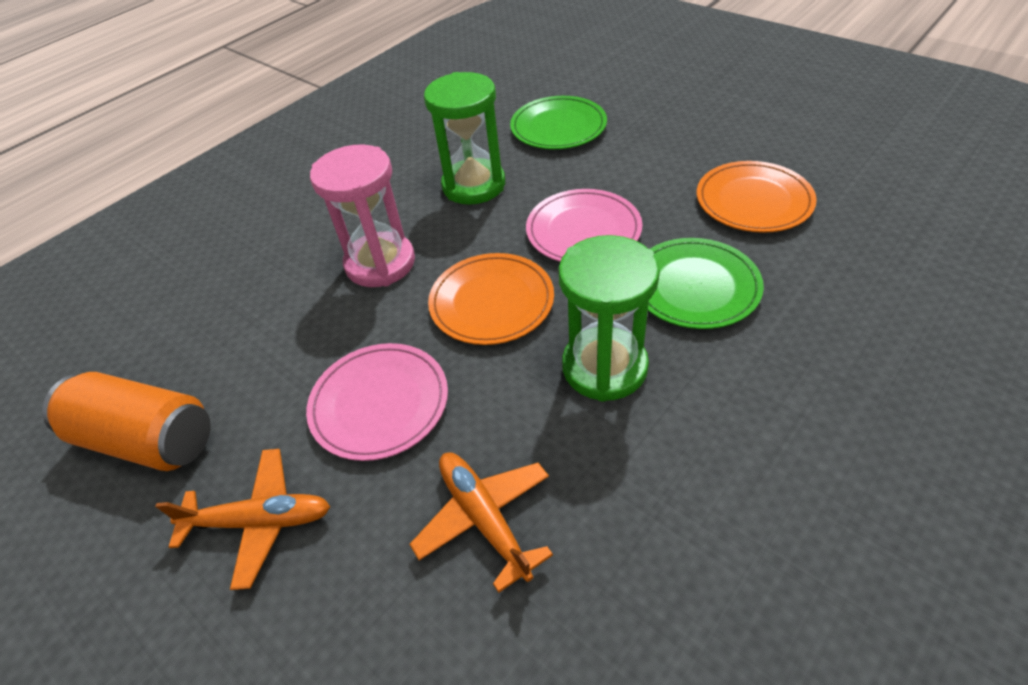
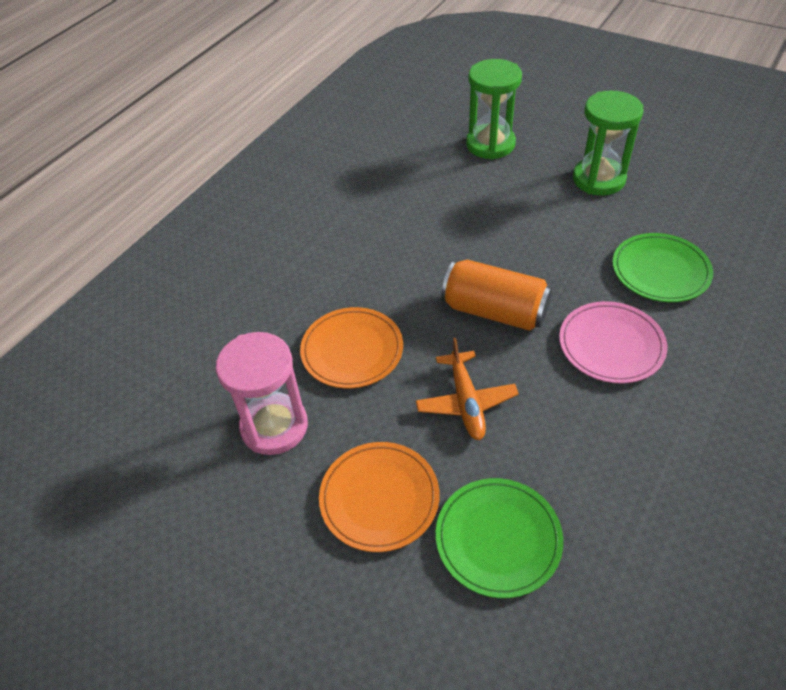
orange plane: 2 -> 1
pink plate: 2 -> 1

